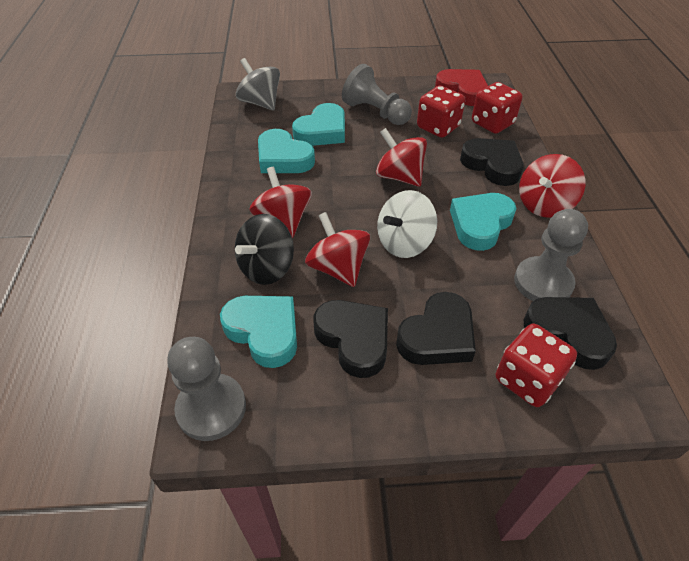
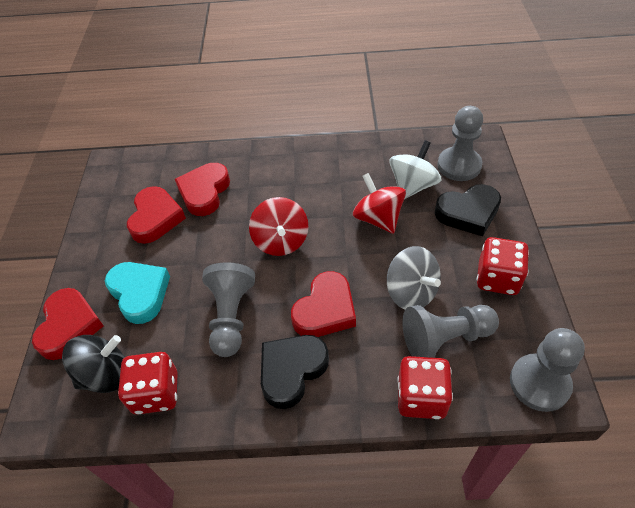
black heart: 4 -> 2
grey pawn: 3 -> 4
red heart: 1 -> 4
red spinning top: 4 -> 2
turquoise heart: 4 -> 1

